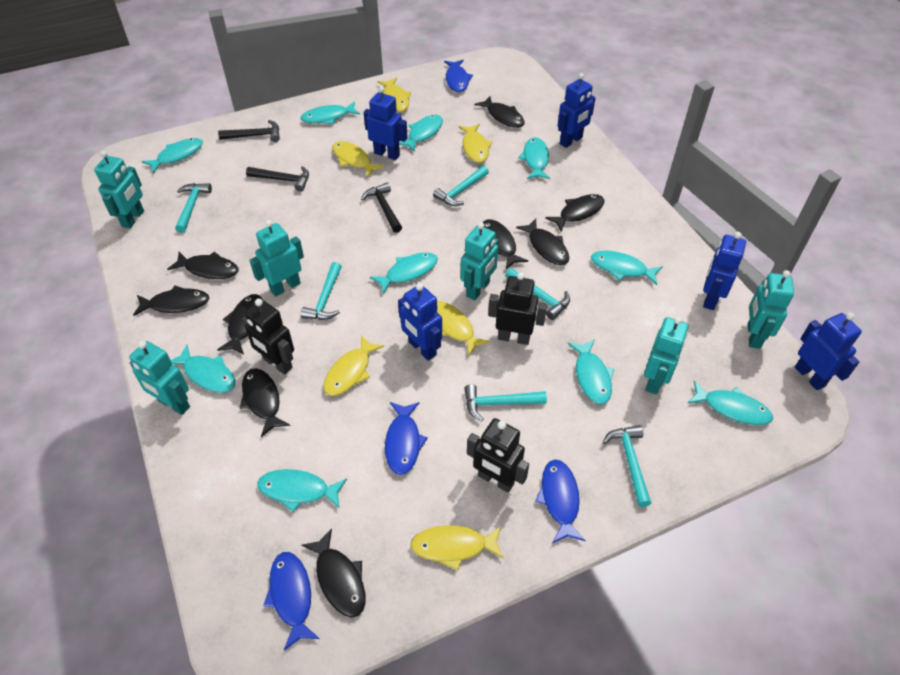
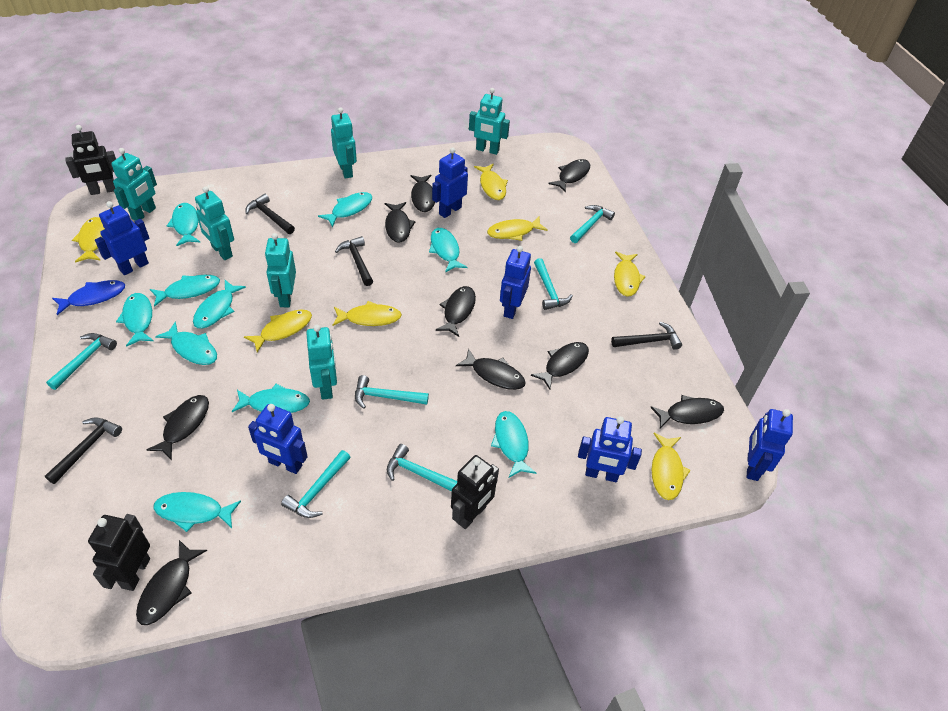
black hammer: 3 -> 4
blue fish: 4 -> 1
blue robot: 5 -> 6
yellow fish: 6 -> 7

